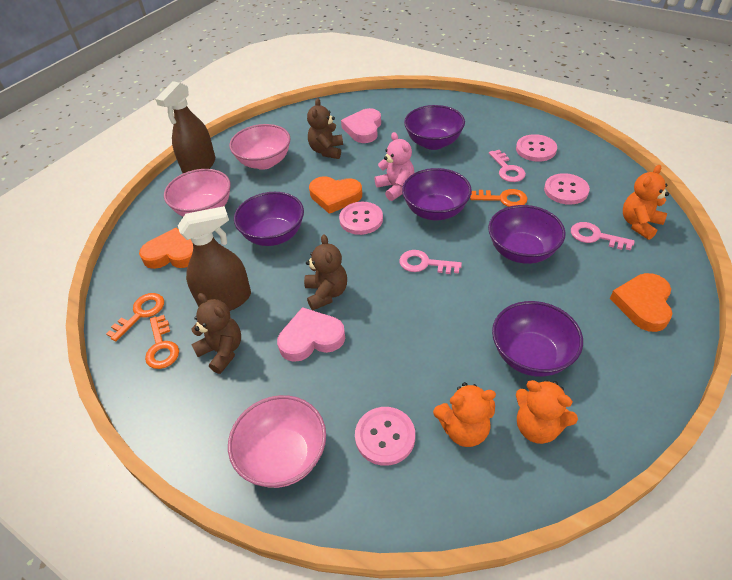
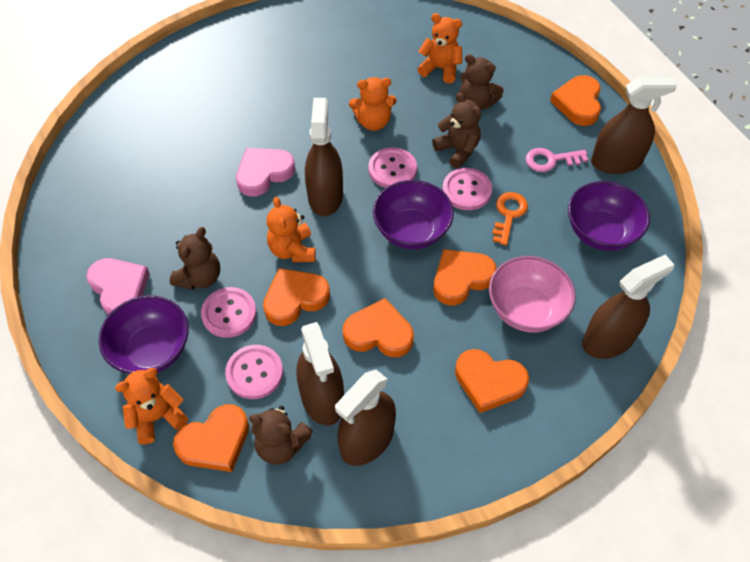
brown spray bottle: 2 -> 5
brown teddy bear: 3 -> 4
orange heart: 3 -> 6
orange key: 3 -> 1
orange teddy bear: 3 -> 4
pink bowl: 3 -> 1
pink key: 3 -> 1
pink teddy bear: 1 -> 0
purple bowl: 5 -> 3

